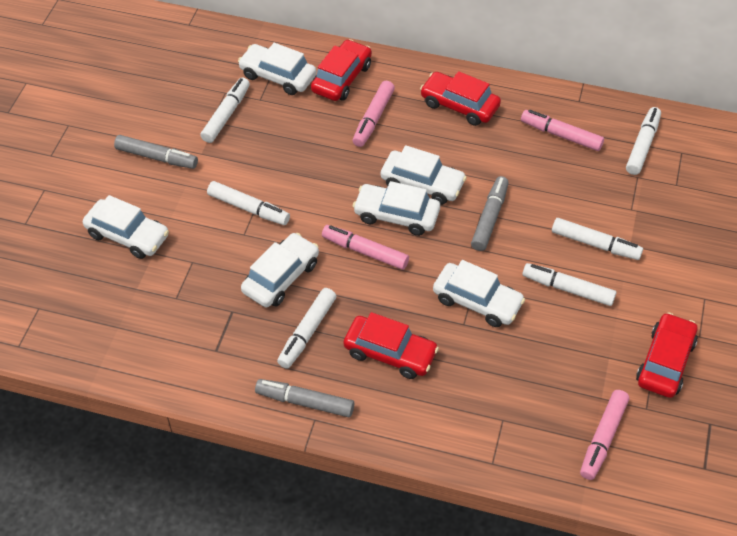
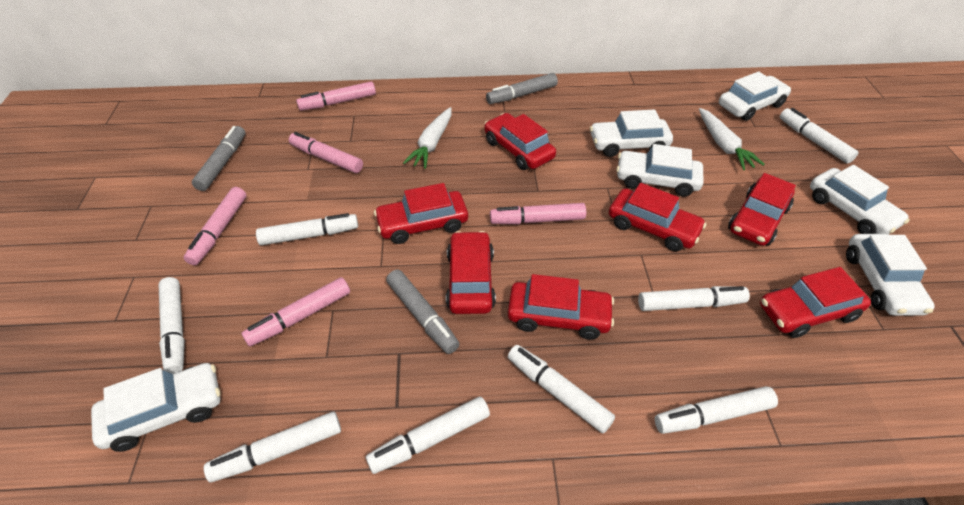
pink marker: 4 -> 5
red car: 4 -> 7
white carrot: 0 -> 2
white marker: 6 -> 8

